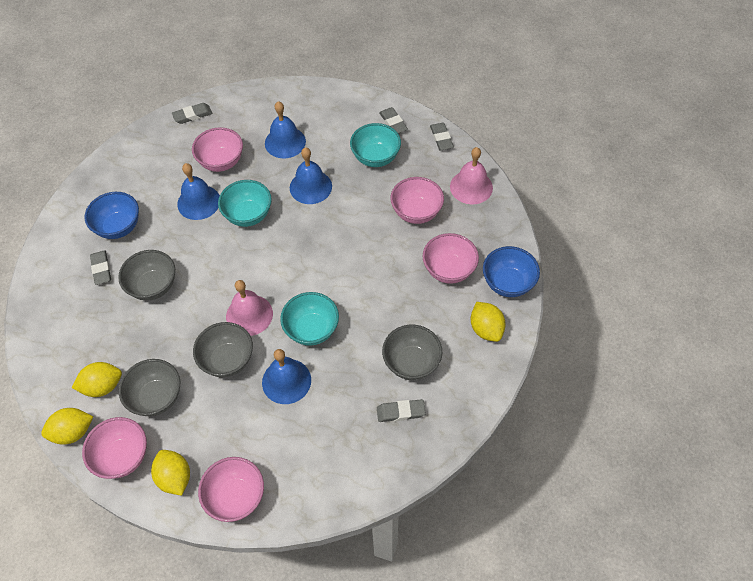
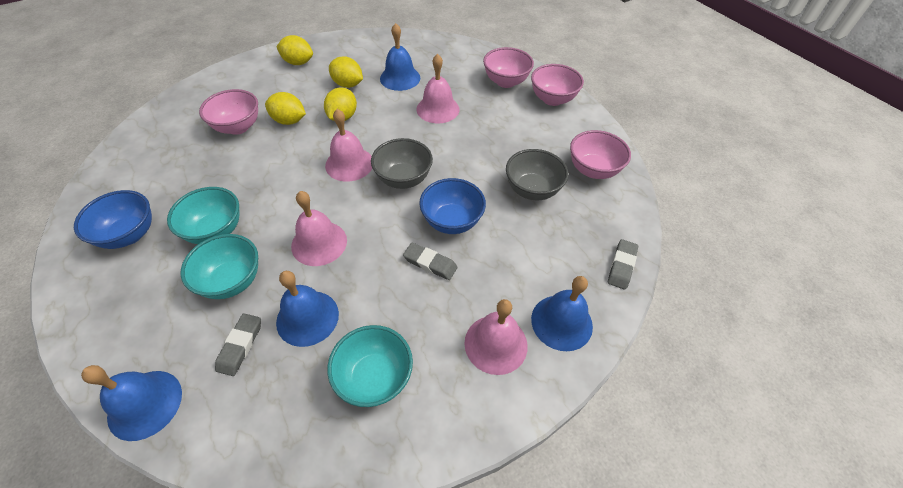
grey bowl: 4 -> 2
grey eraser: 5 -> 3
pink bell: 2 -> 4
pink bowl: 5 -> 4

